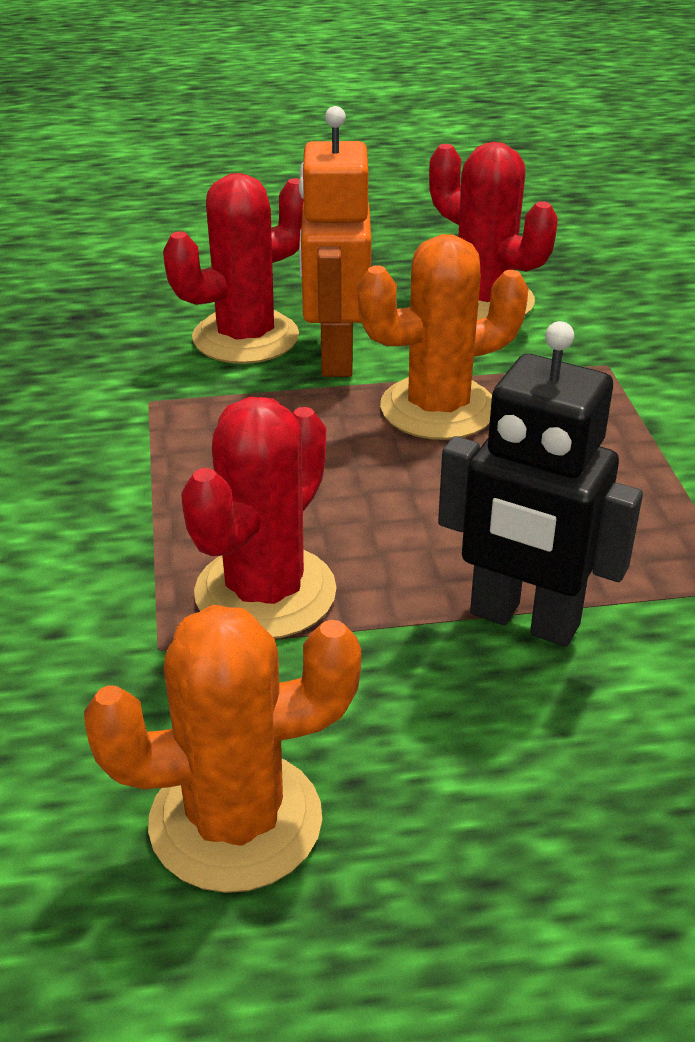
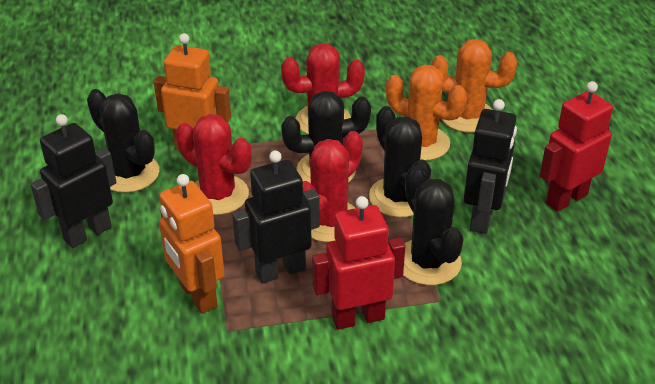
black cactus: 0 -> 4
black robot: 1 -> 3
orange robot: 1 -> 2
red robot: 0 -> 2

